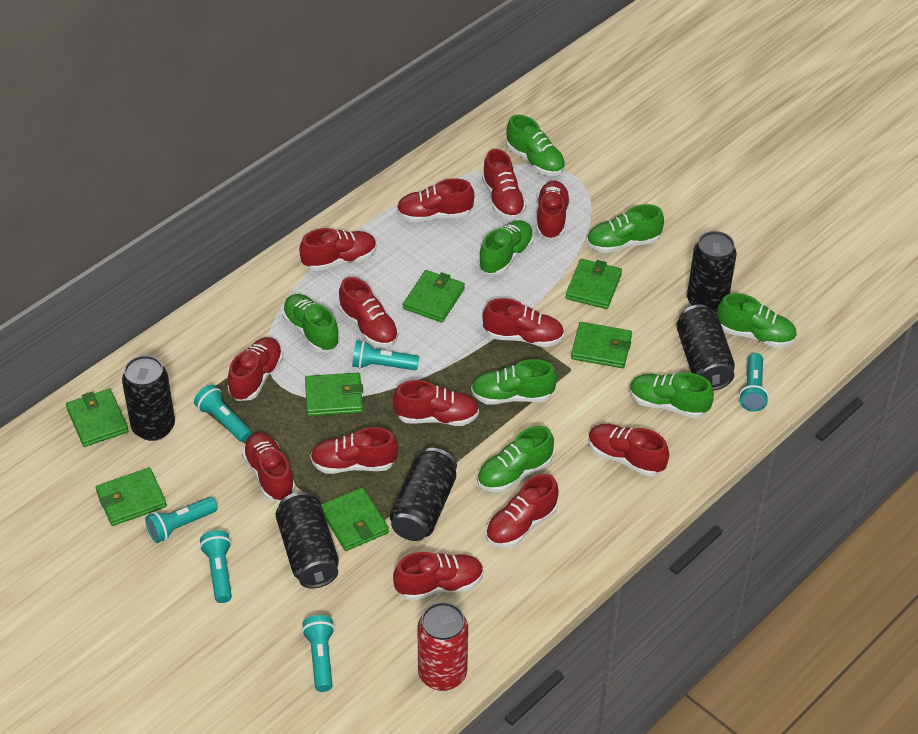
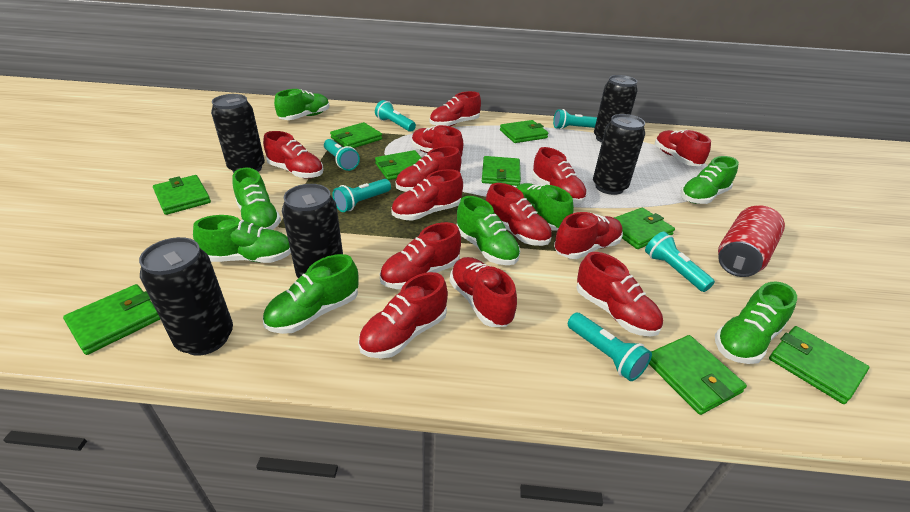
green wallet: 7 -> 9

